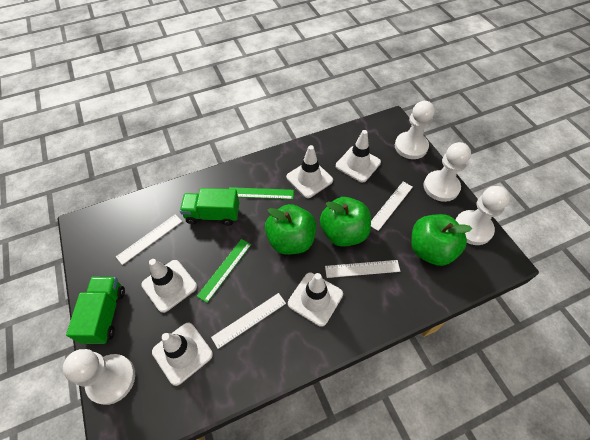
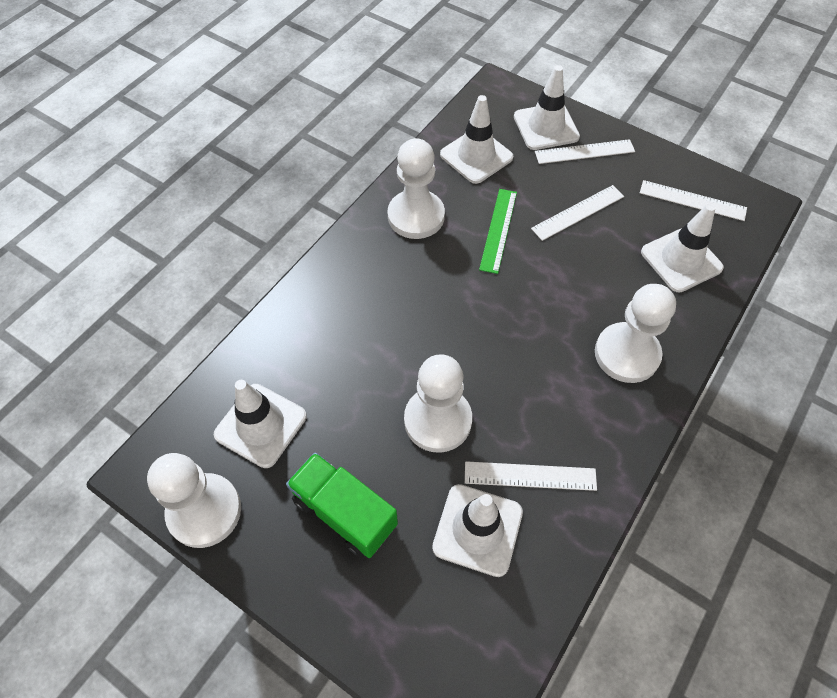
green apple: 3 -> 0
green ruler: 2 -> 1
green truck: 2 -> 1

